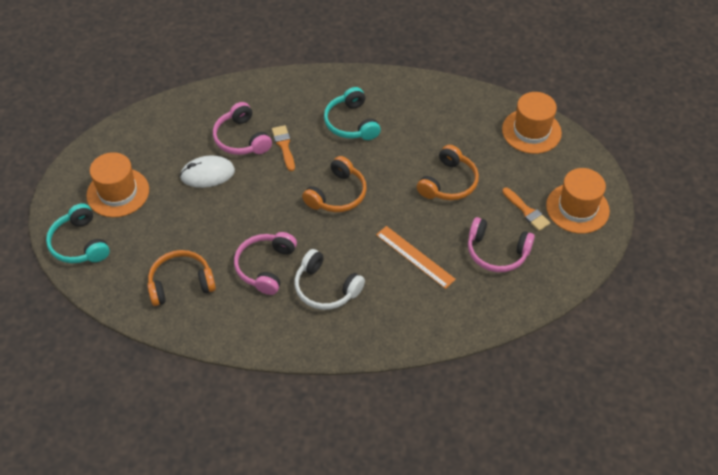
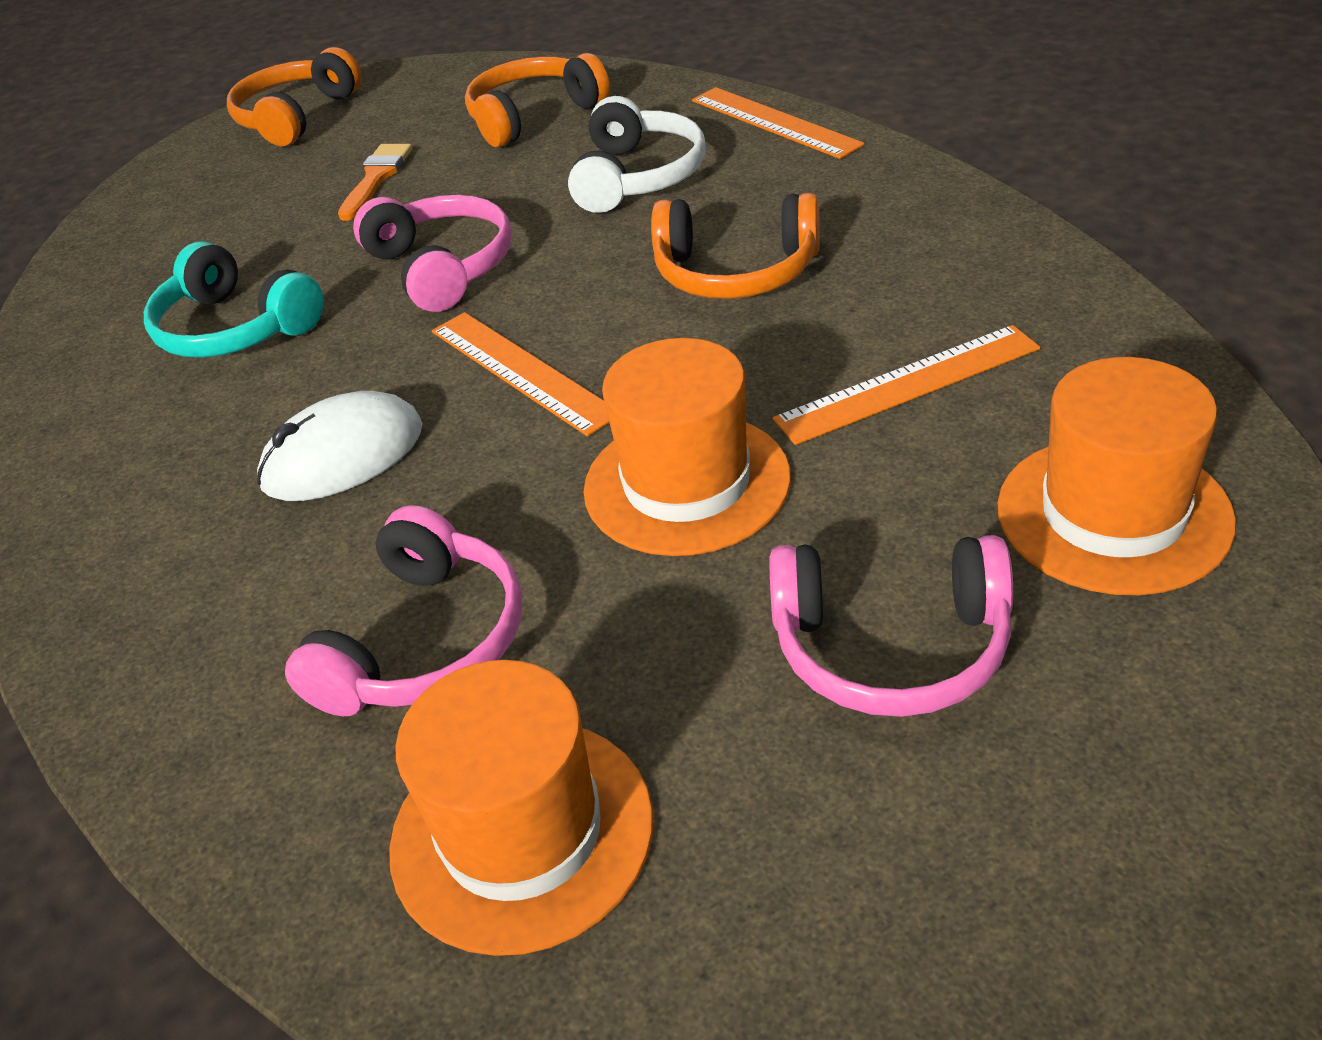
orange brush: 2 -> 1
orange ruler: 1 -> 3
turquoise headphones: 2 -> 1

